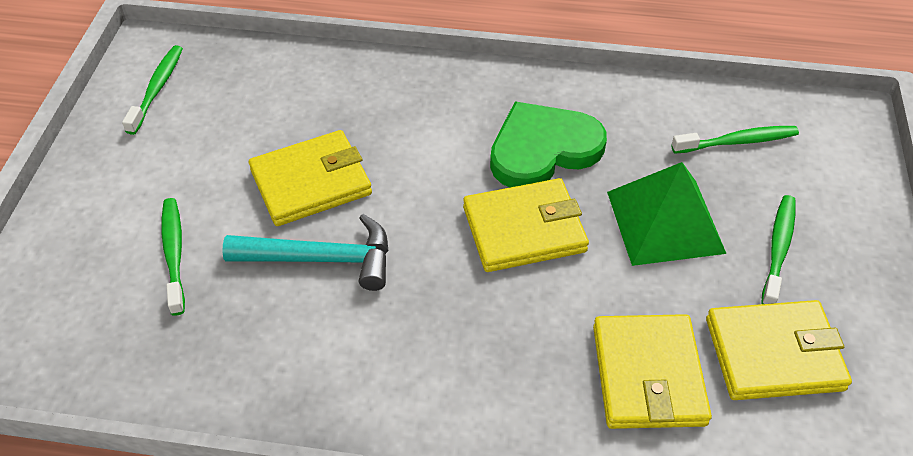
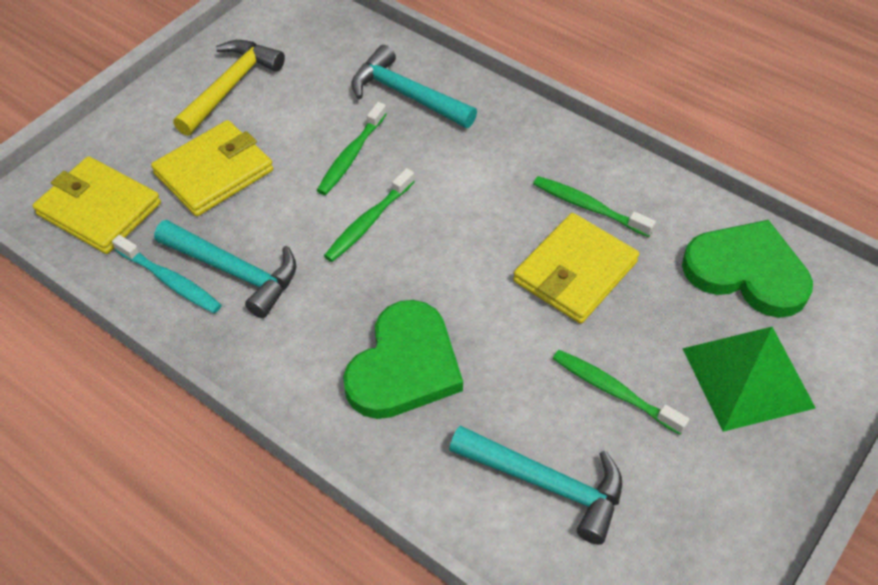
green heart: 1 -> 2
turquoise hammer: 1 -> 3
turquoise toothbrush: 0 -> 1
yellow hammer: 0 -> 1
yellow wallet: 4 -> 3

